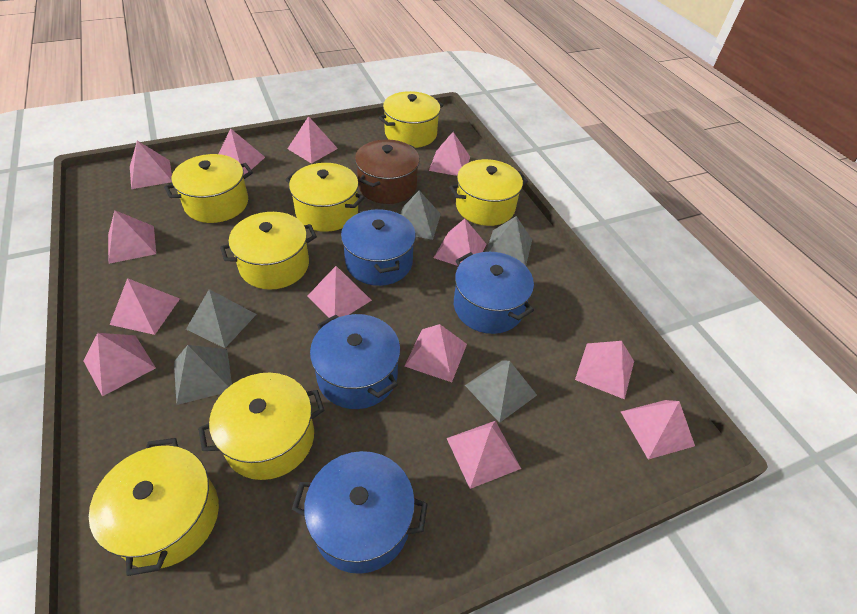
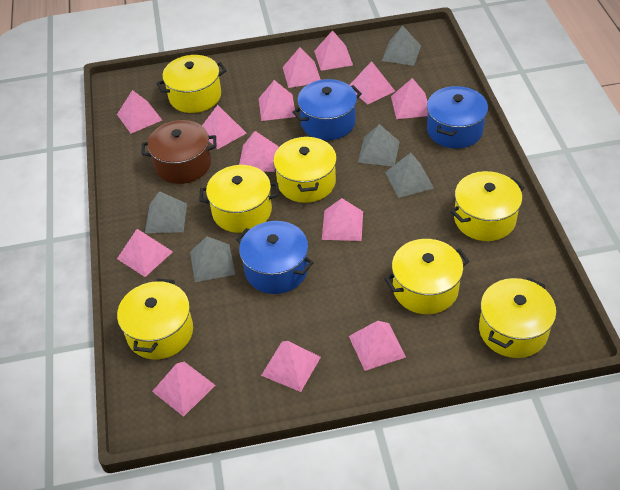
blue pot: 4 -> 3

